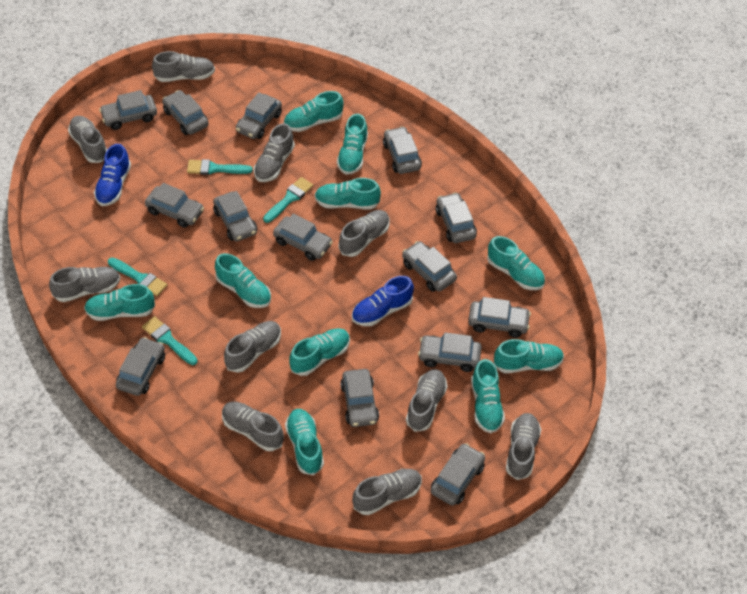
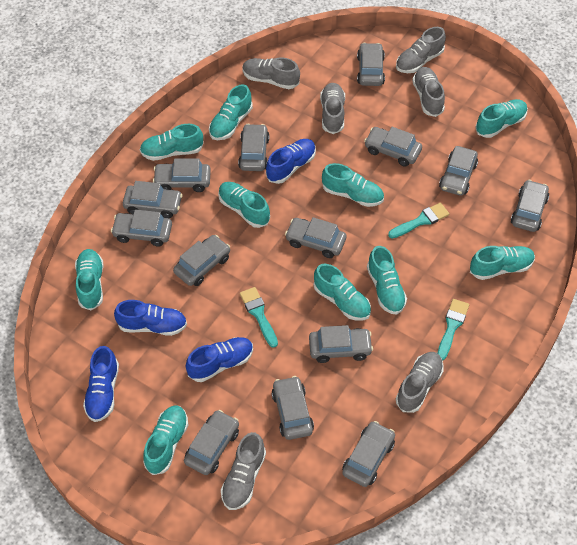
blue shoe: 2 -> 4
grey shoe: 10 -> 6
turquoise brush: 4 -> 3

